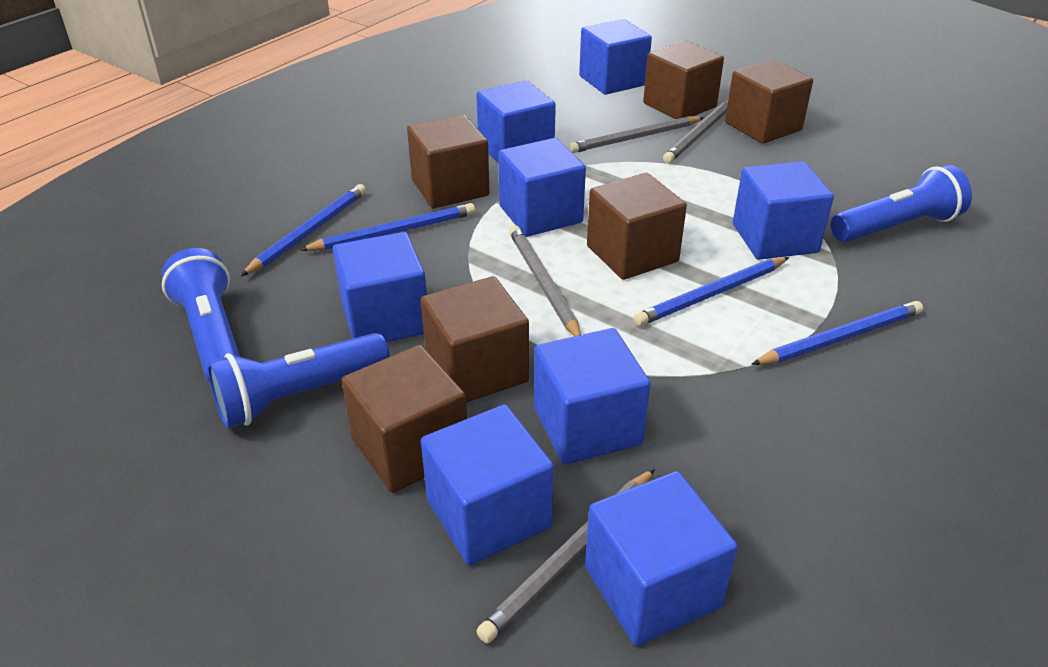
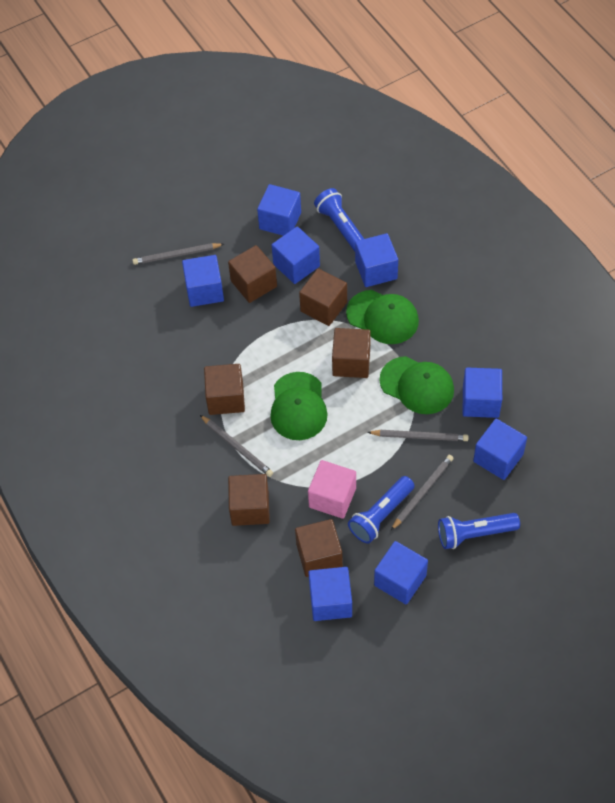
blue pencil: 4 -> 0
green cap: 0 -> 3
pink cube: 0 -> 1

